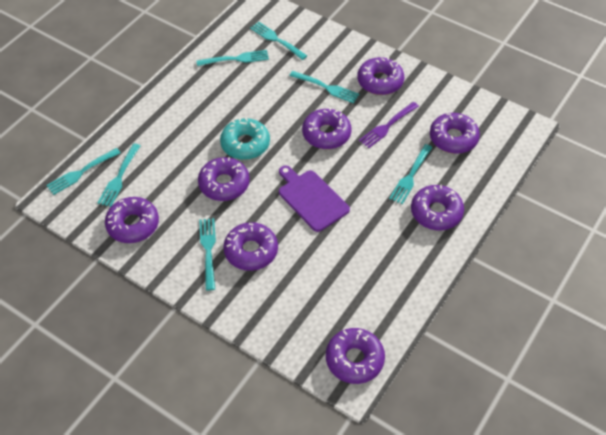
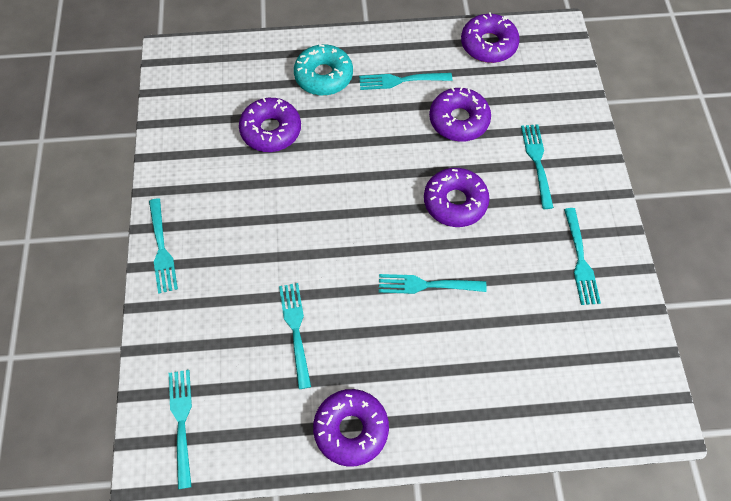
purple cutting board: 1 -> 0
purple donut: 8 -> 5
purple fork: 1 -> 0

